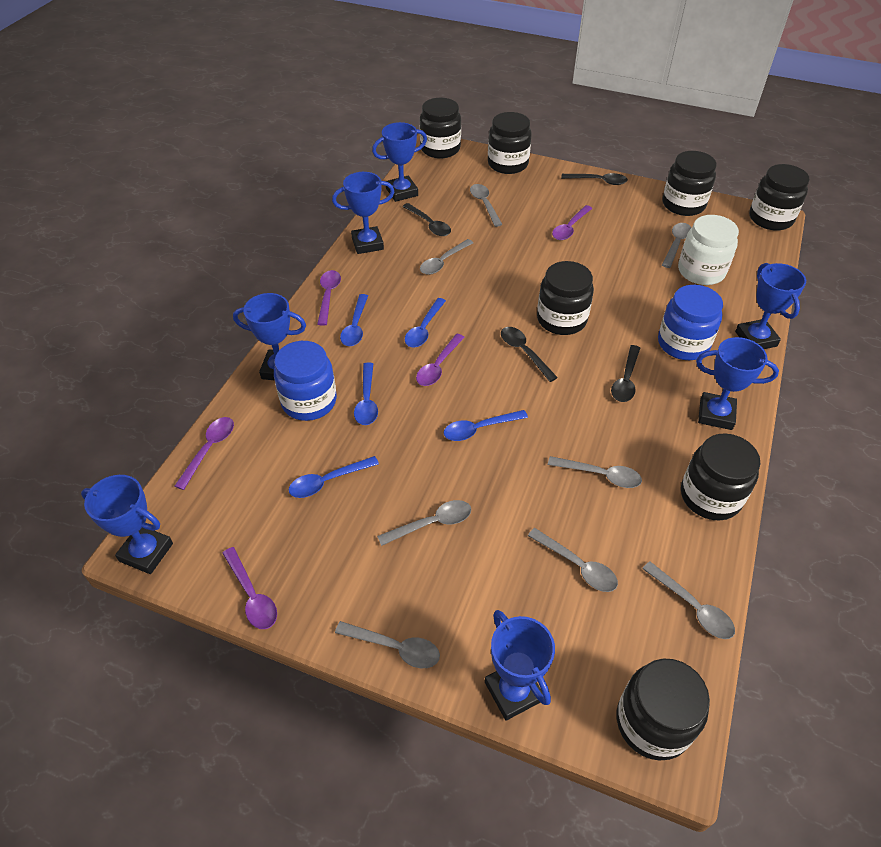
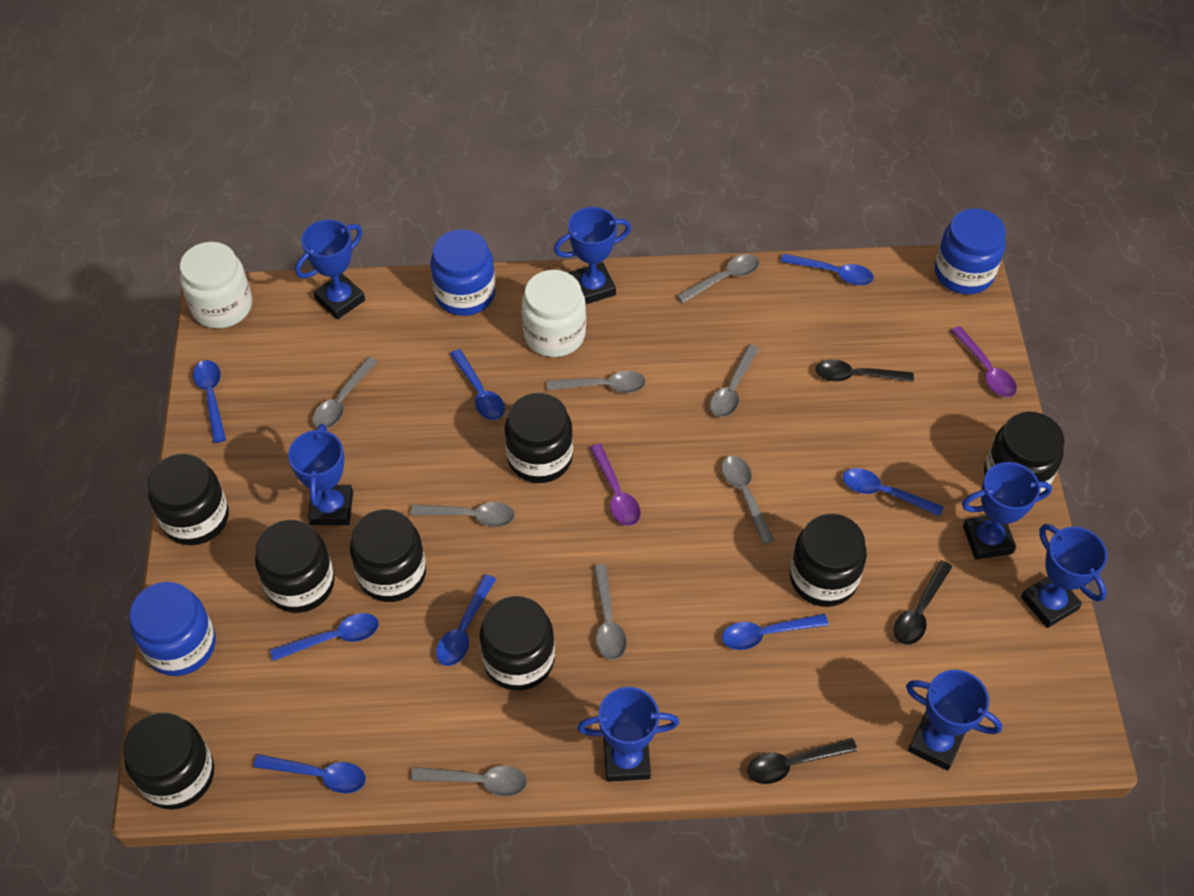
black jar: 7 -> 8
black spoon: 4 -> 3
blue jar: 2 -> 3
blue spoon: 5 -> 8
purple spoon: 5 -> 2
white jar: 1 -> 2

